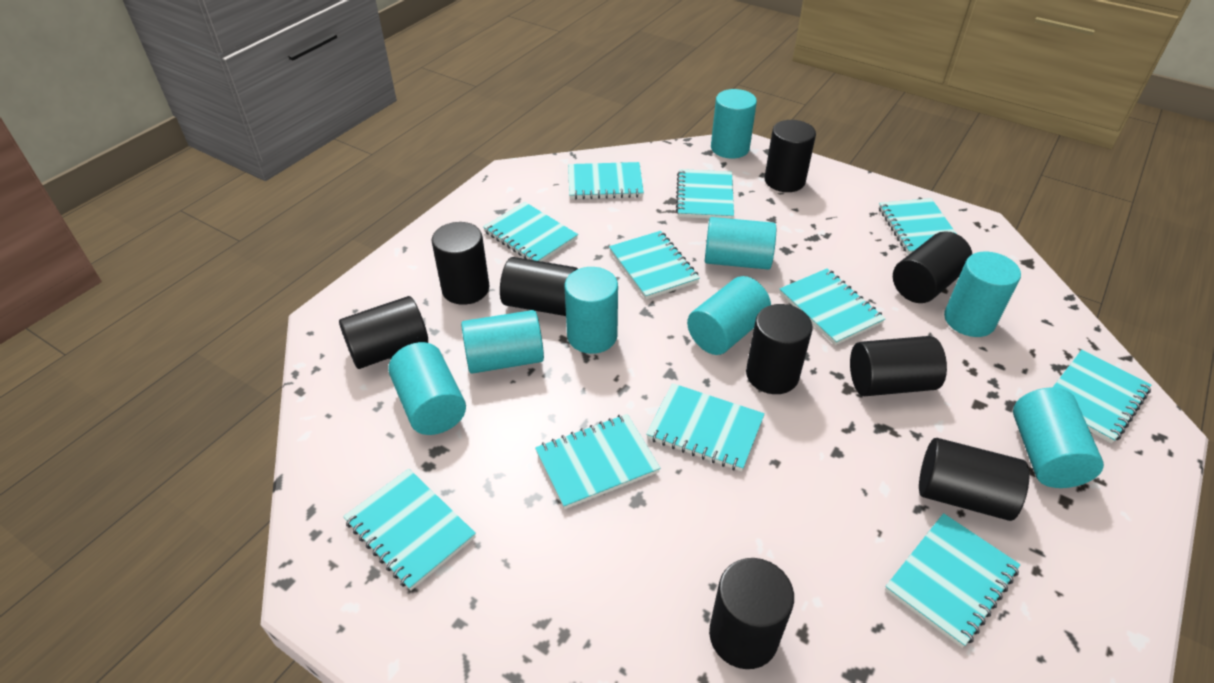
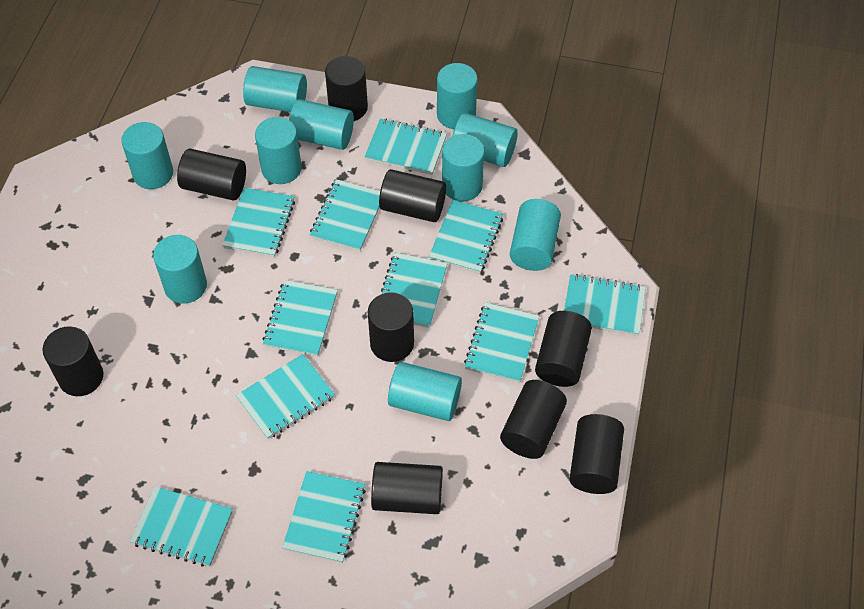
turquoise cylinder: 8 -> 10

